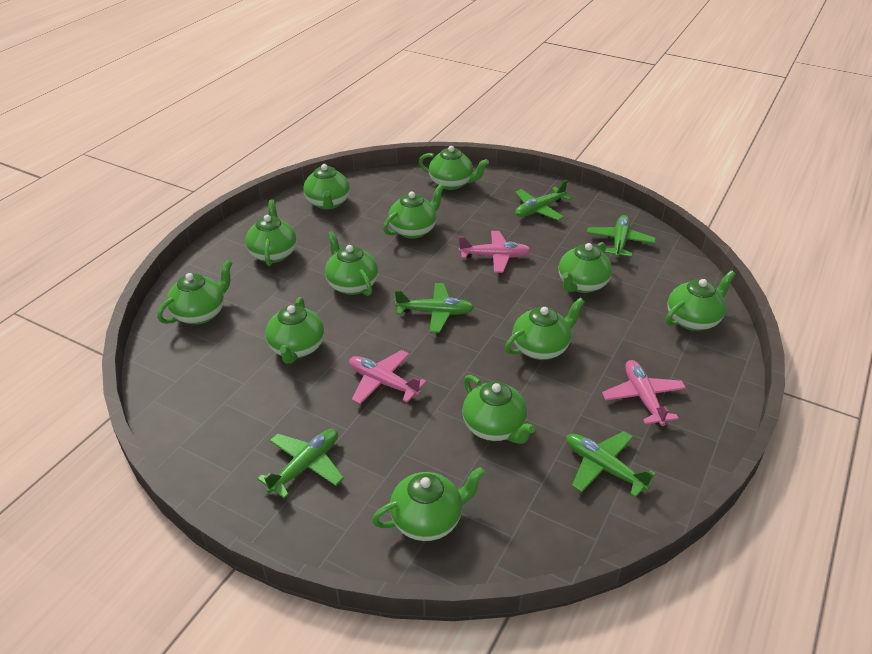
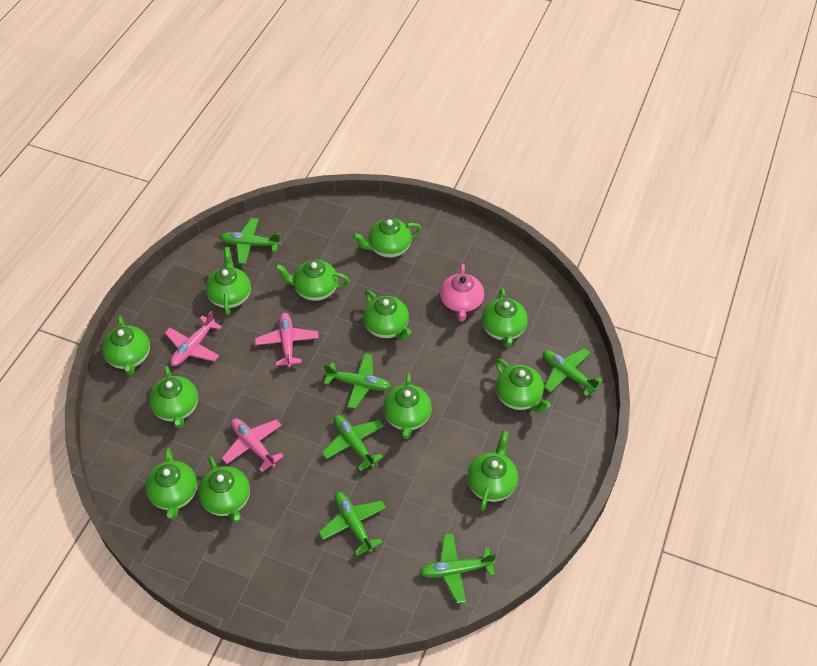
green plane: 5 -> 6
pink teapot: 0 -> 1

